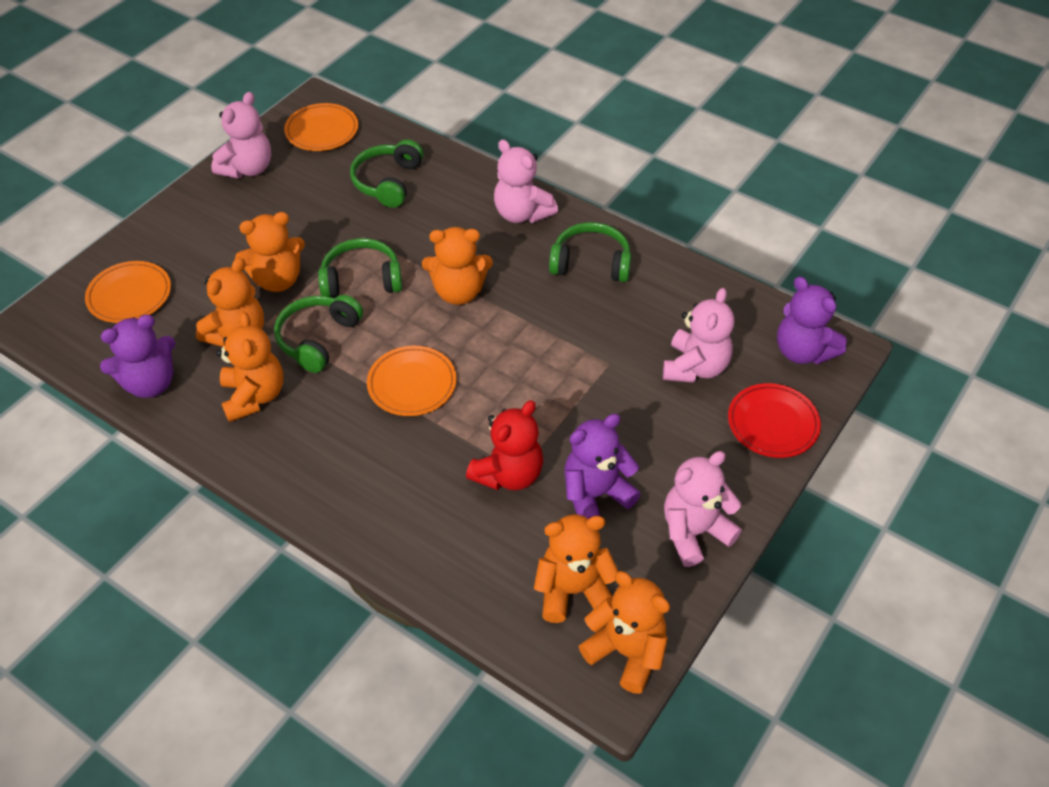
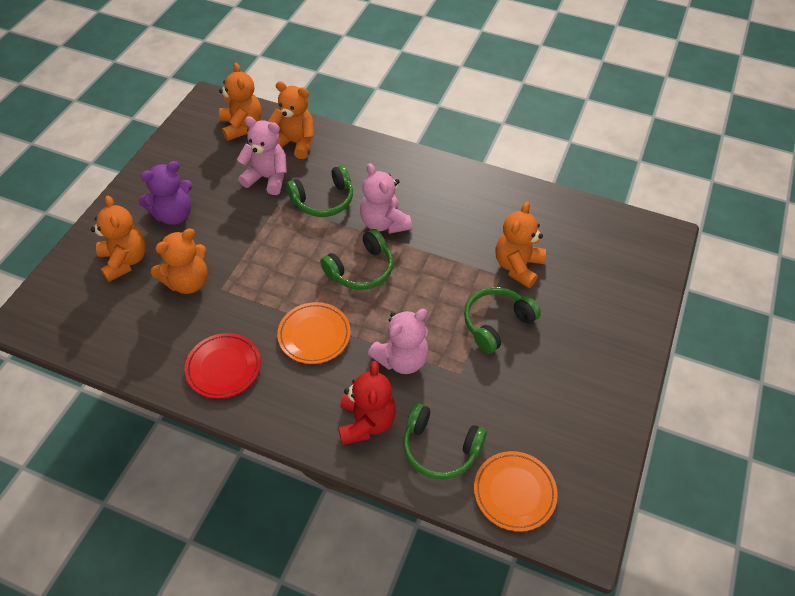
orange plate: 3 -> 2
orange teddy bear: 6 -> 5
pink teddy bear: 4 -> 3
purple teddy bear: 3 -> 1

